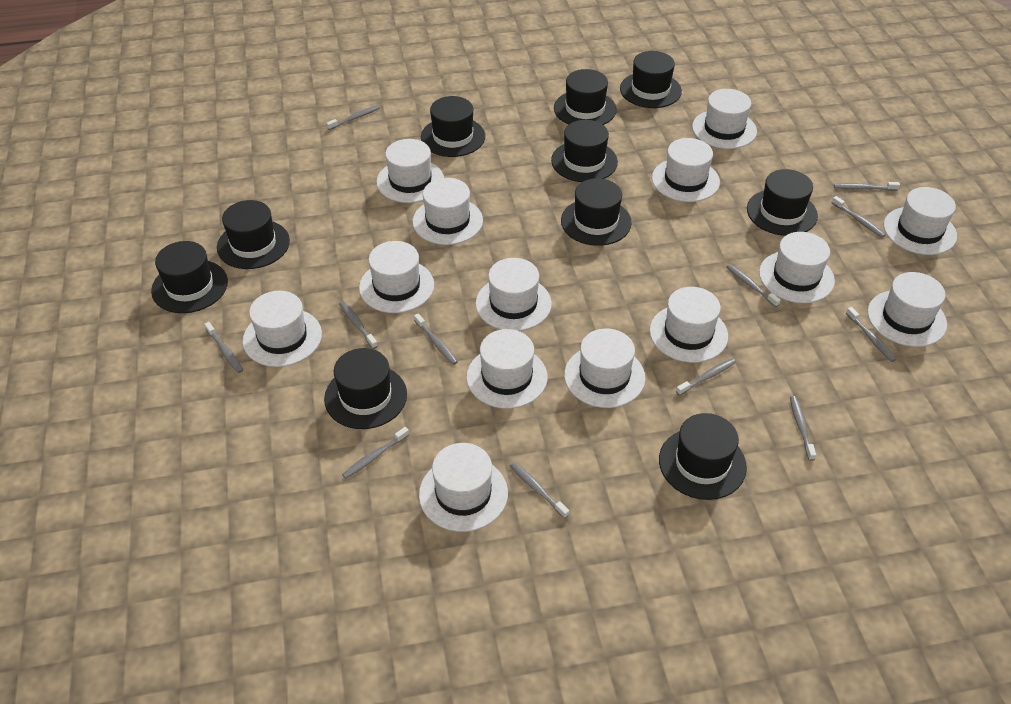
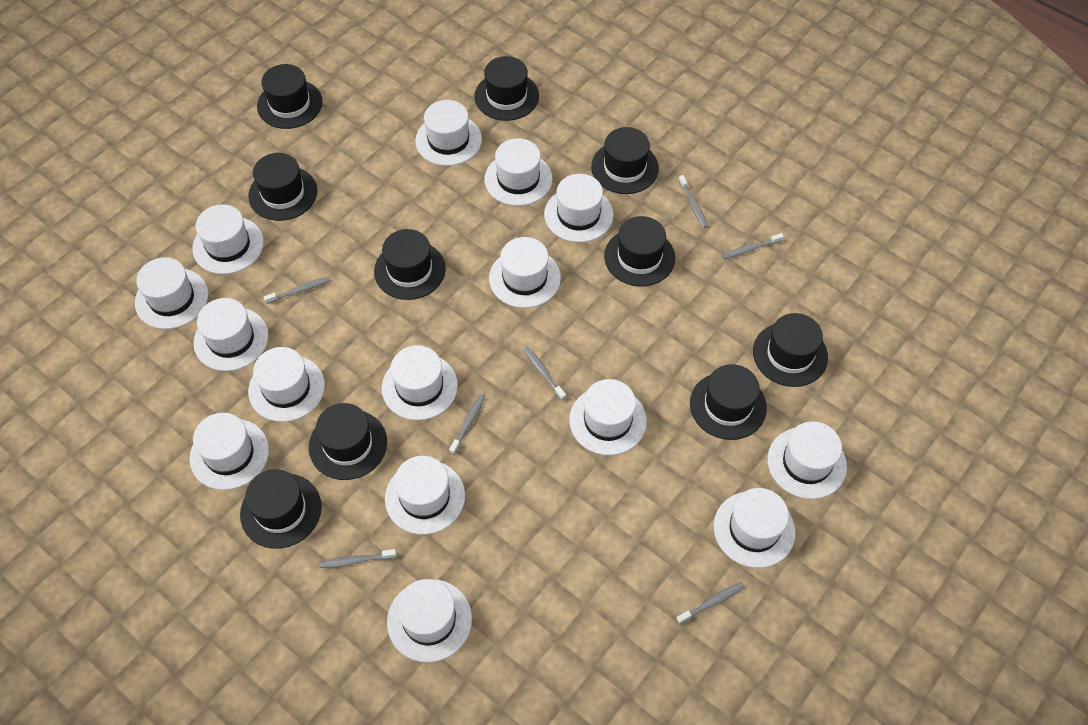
grey toothbrush: 12 -> 7
white hat: 14 -> 15

